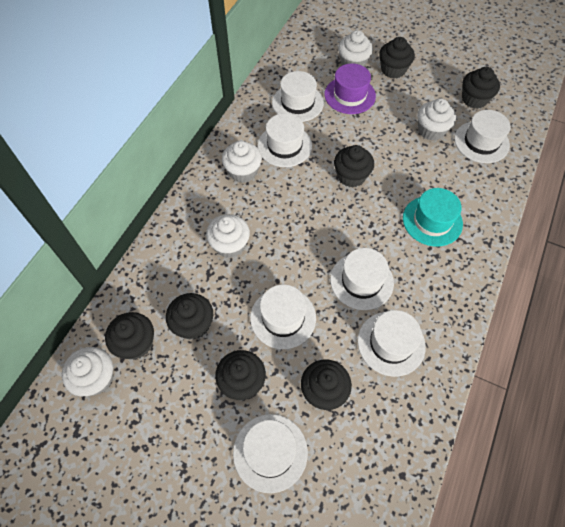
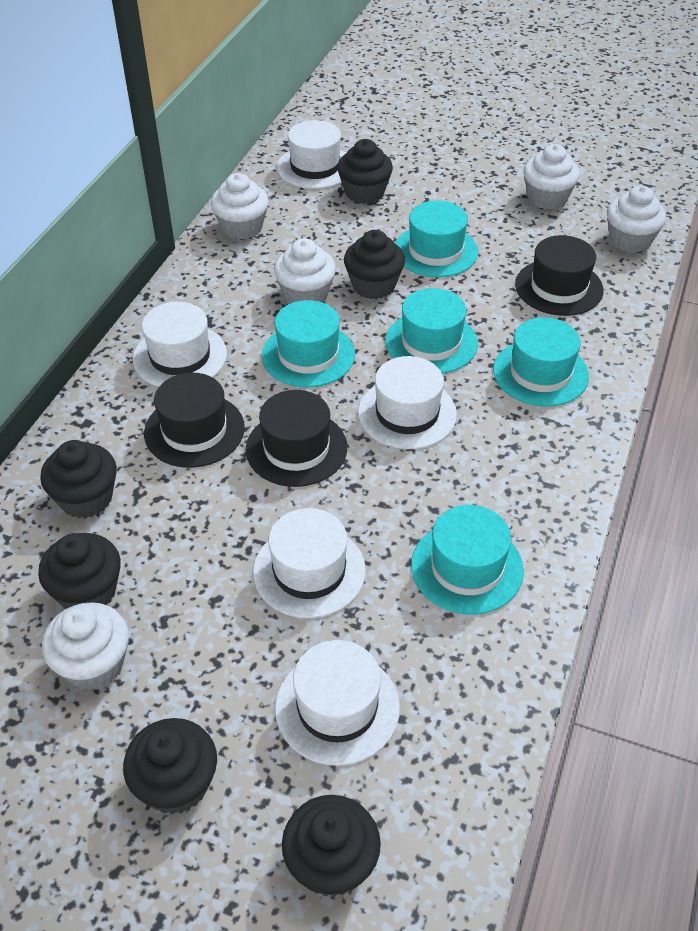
black cupcake: 7 -> 6
black hat: 0 -> 3
purple hat: 1 -> 0
turquoise hat: 1 -> 5
white hat: 7 -> 5

